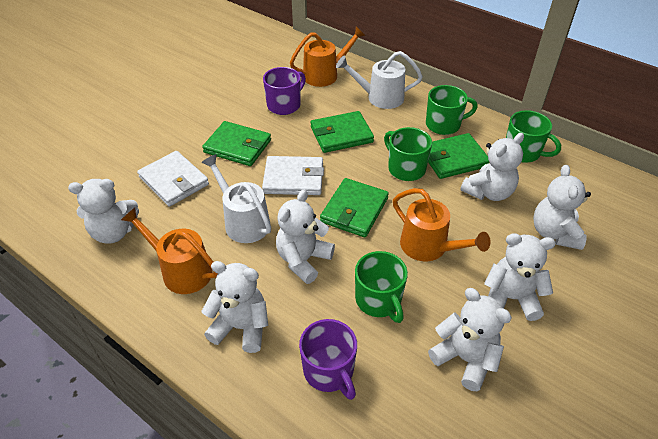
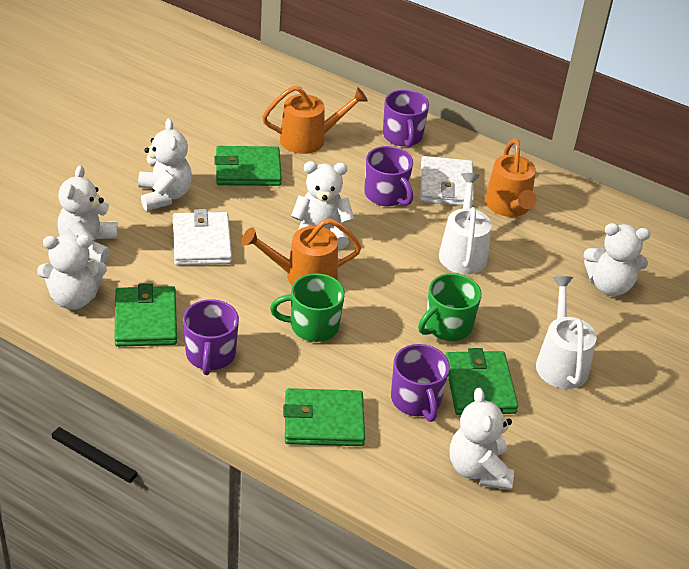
green mug: 4 -> 2
purple mug: 2 -> 4
white teddy bear: 7 -> 6

